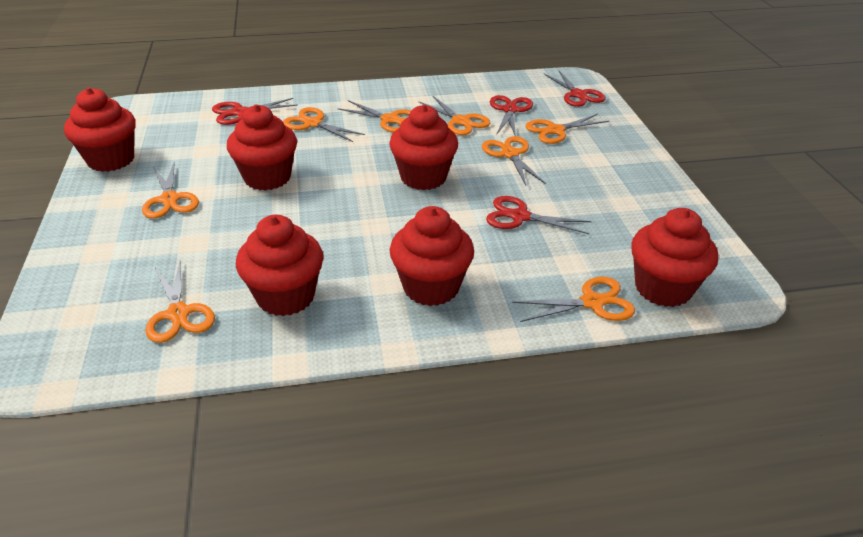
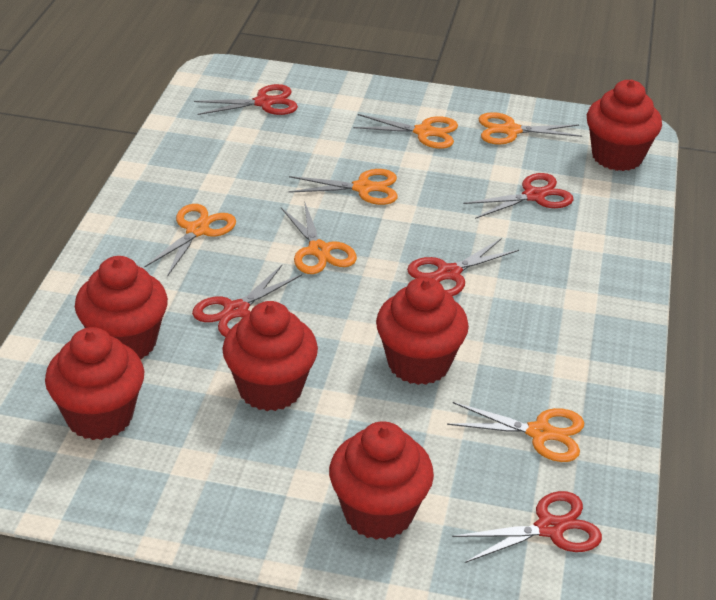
orange scissors: 8 -> 6
red scissors: 4 -> 5

